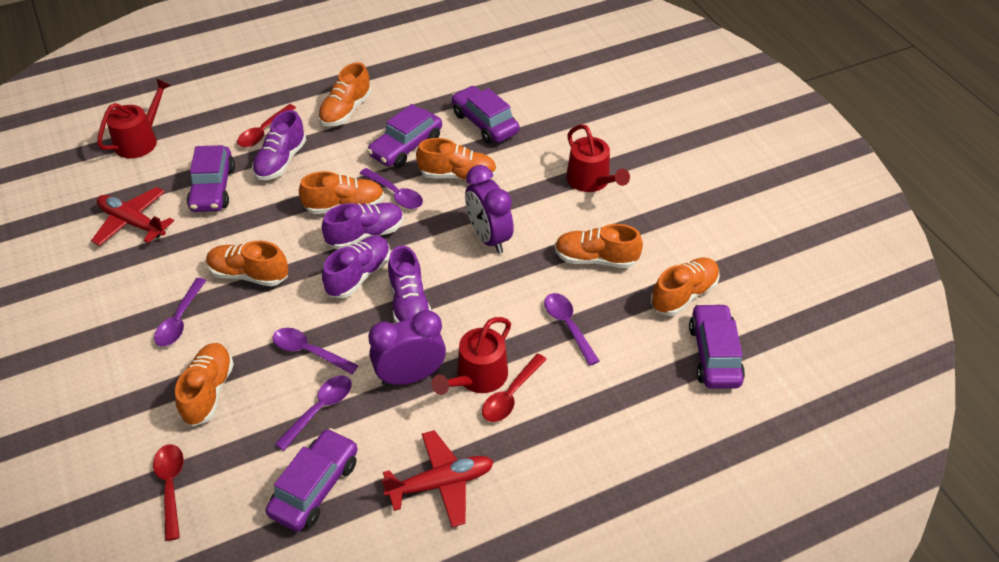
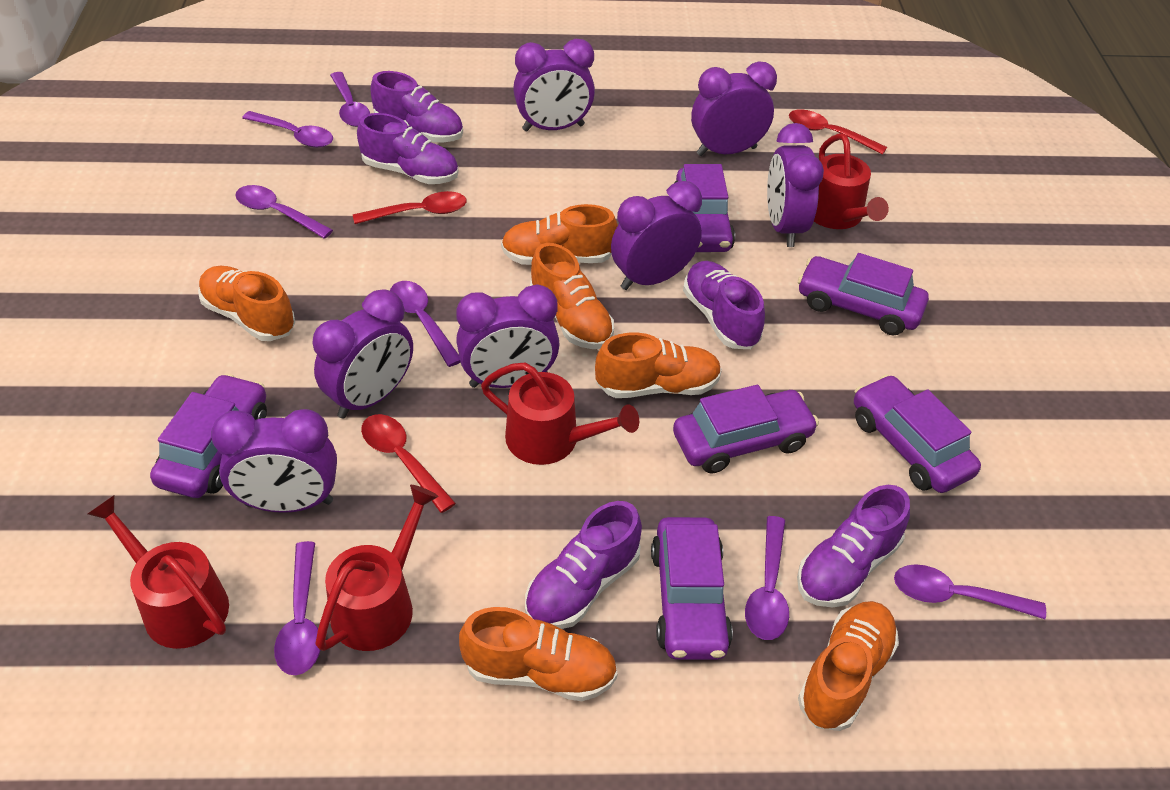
orange shoe: 7 -> 6
purple car: 5 -> 6
purple clock: 2 -> 7
purple shoe: 4 -> 5
purple spoon: 5 -> 7
red plane: 2 -> 0
red watering can: 3 -> 4

